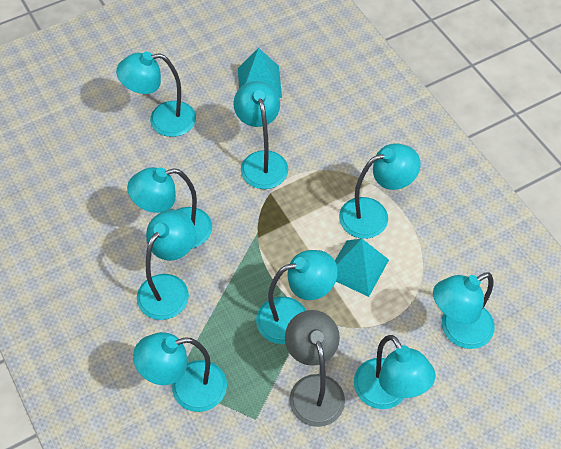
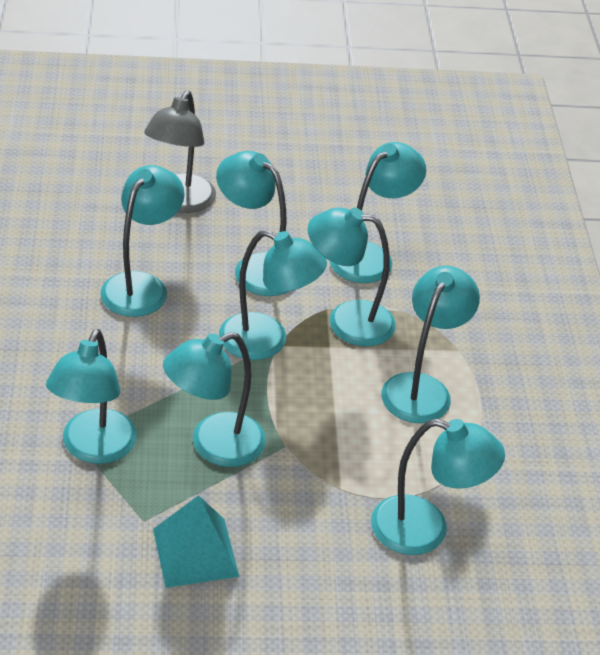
turquoise pyramid: 2 -> 1

